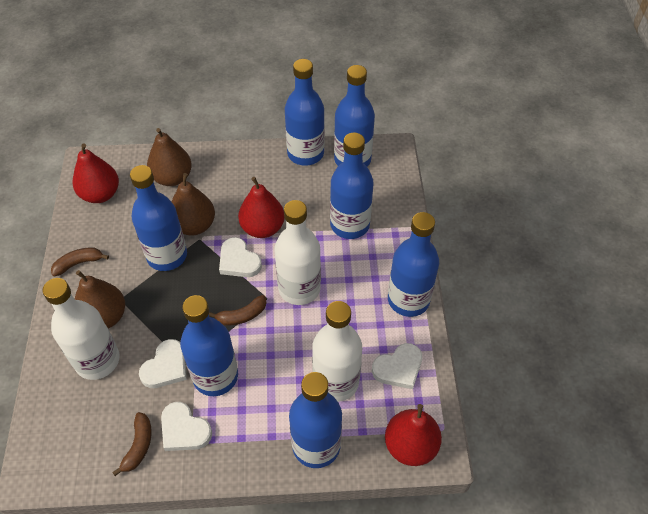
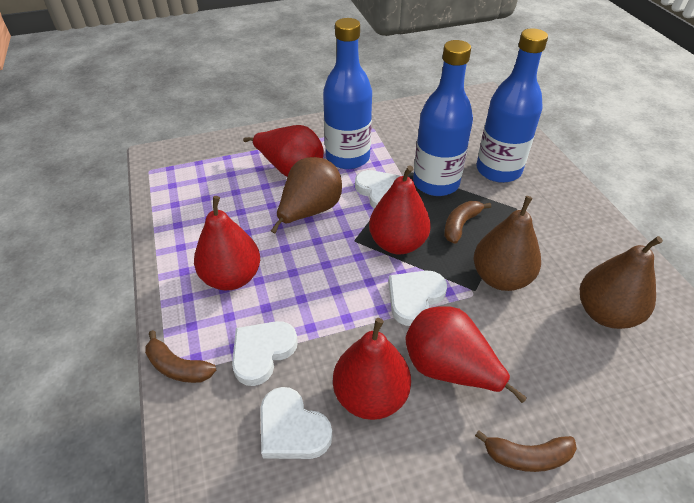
blue bottle: 7 -> 3
red pear: 3 -> 5
white bottle: 3 -> 0

